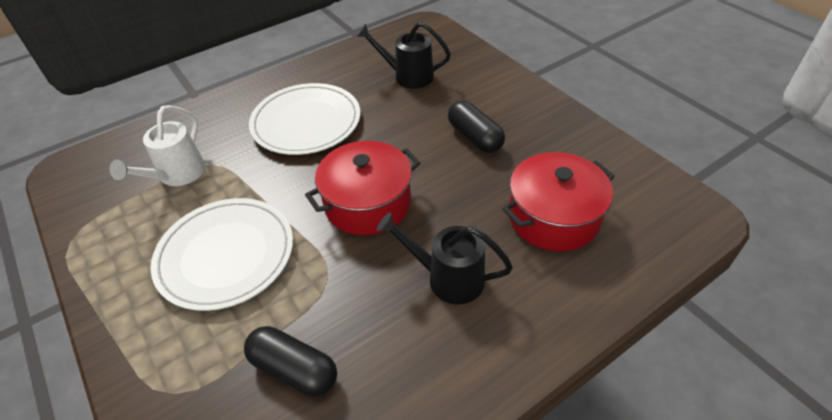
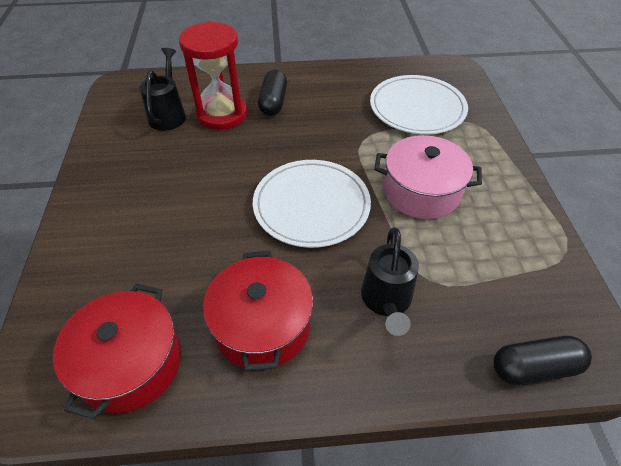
pink pot: 0 -> 1
red hourglass: 0 -> 1
white watering can: 1 -> 0

